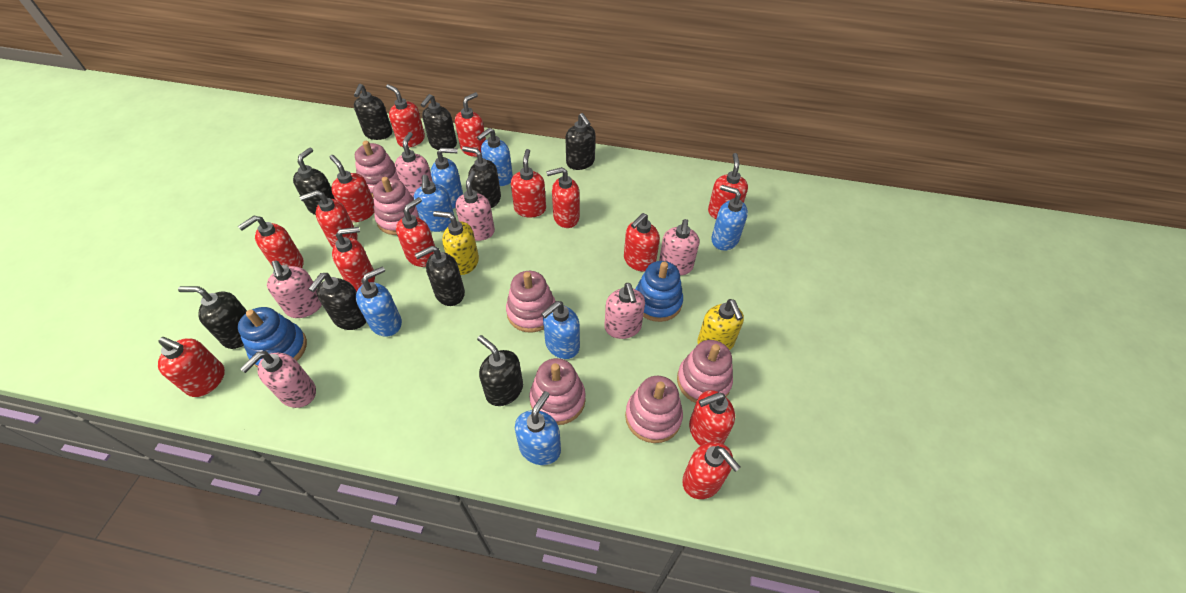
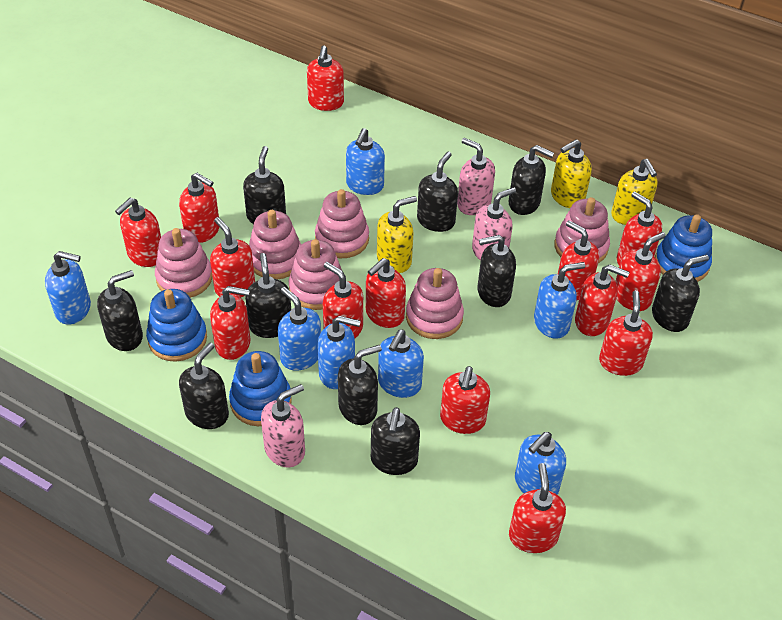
black soap dispenser: 9 -> 10
blue stacking toy: 2 -> 3
pink soap dispenser: 6 -> 3
yellow soap dispenser: 2 -> 3

